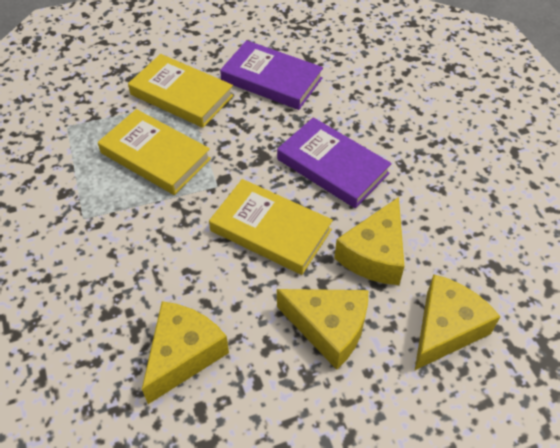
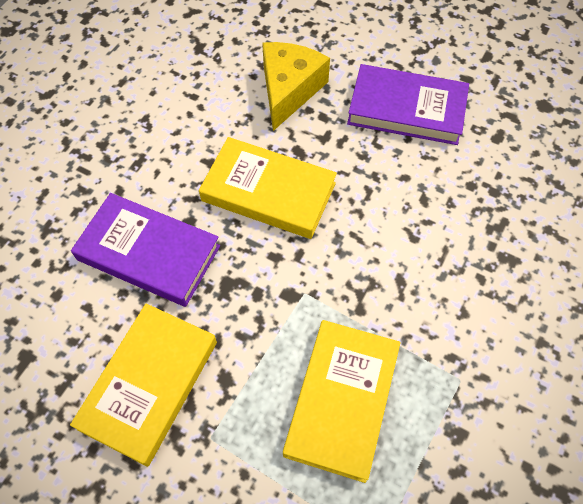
yellow cheese: 4 -> 1

